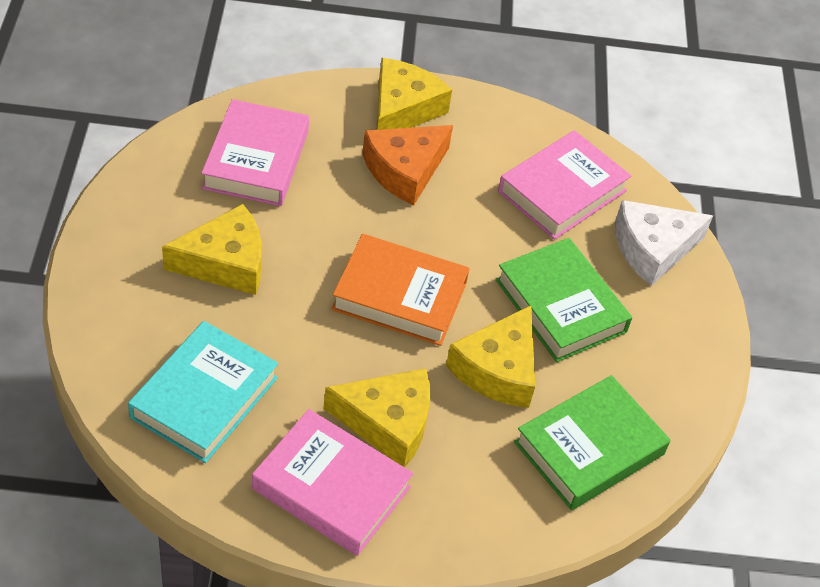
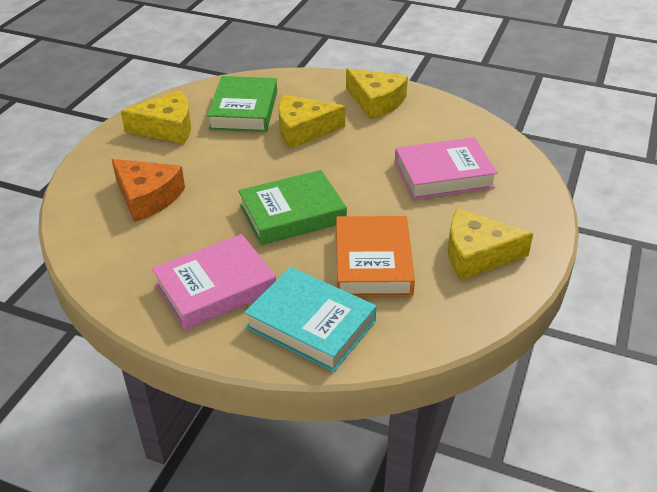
pink book: 3 -> 2
white cheese: 1 -> 0

